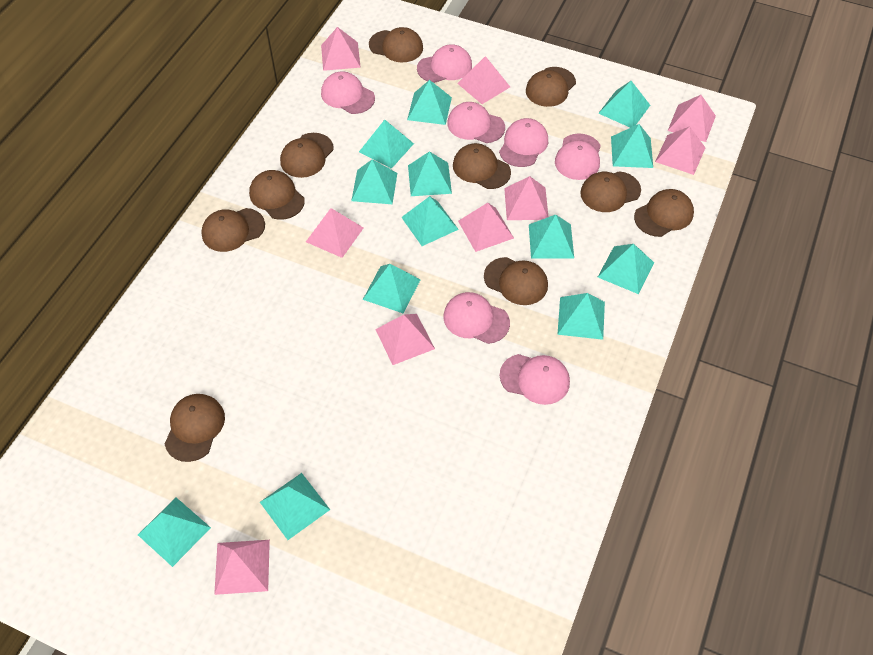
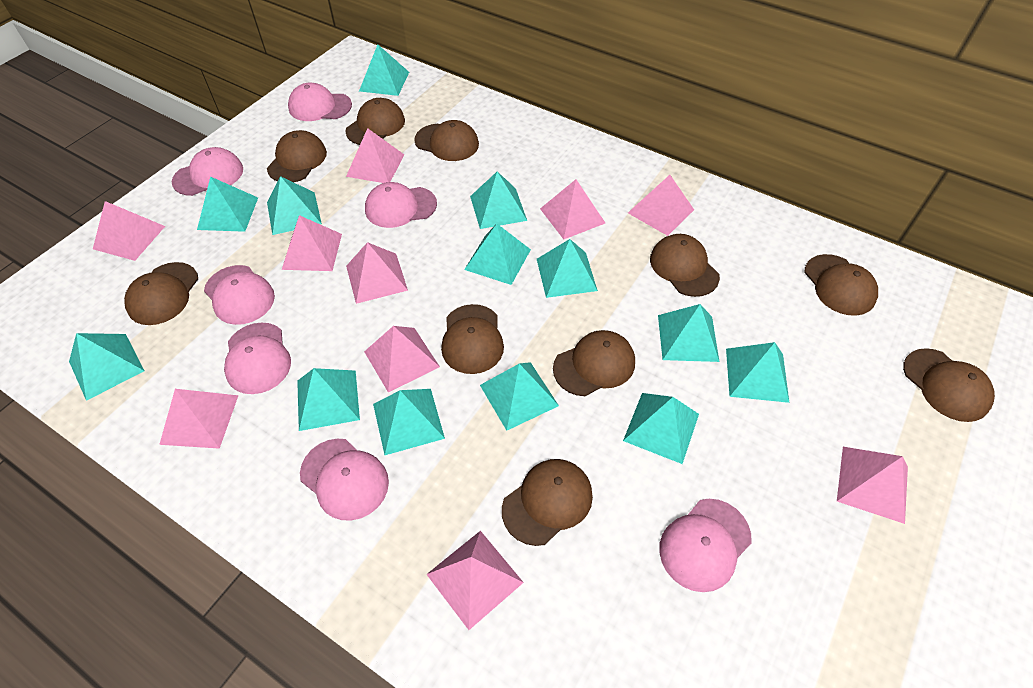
pink pyramid: 9 -> 10

